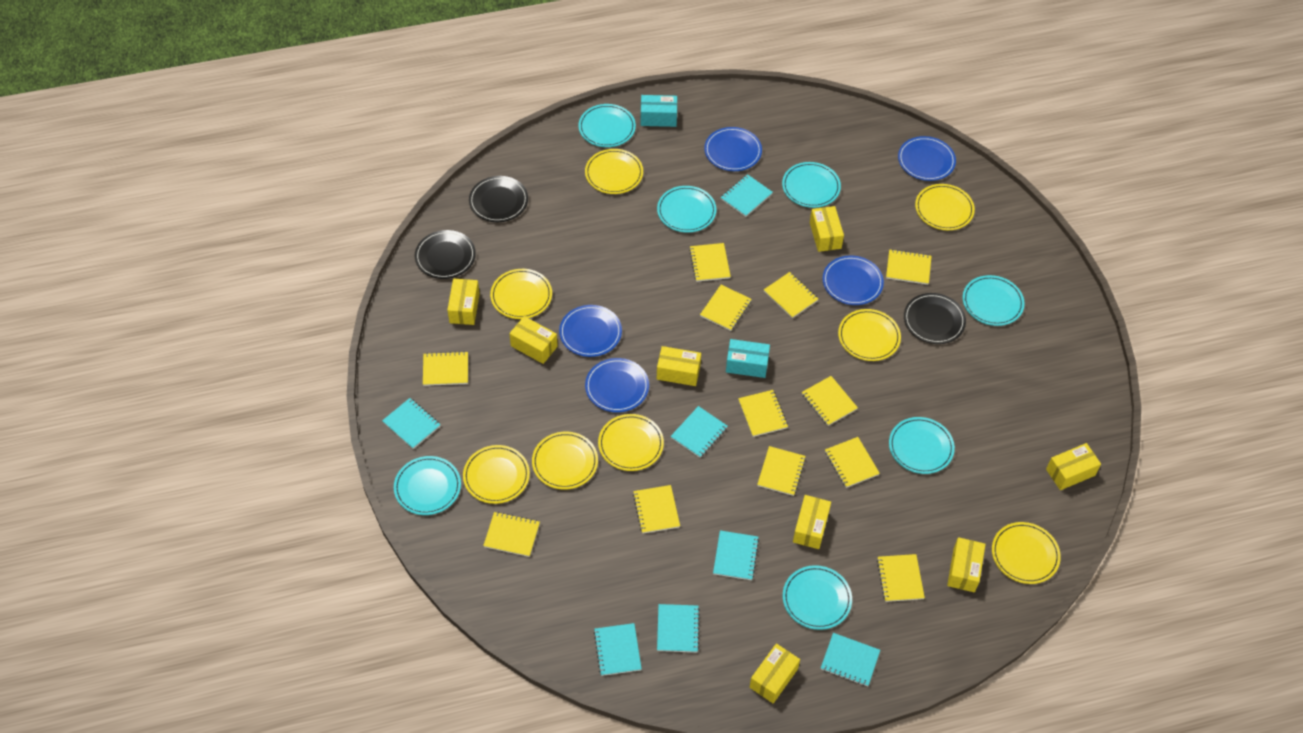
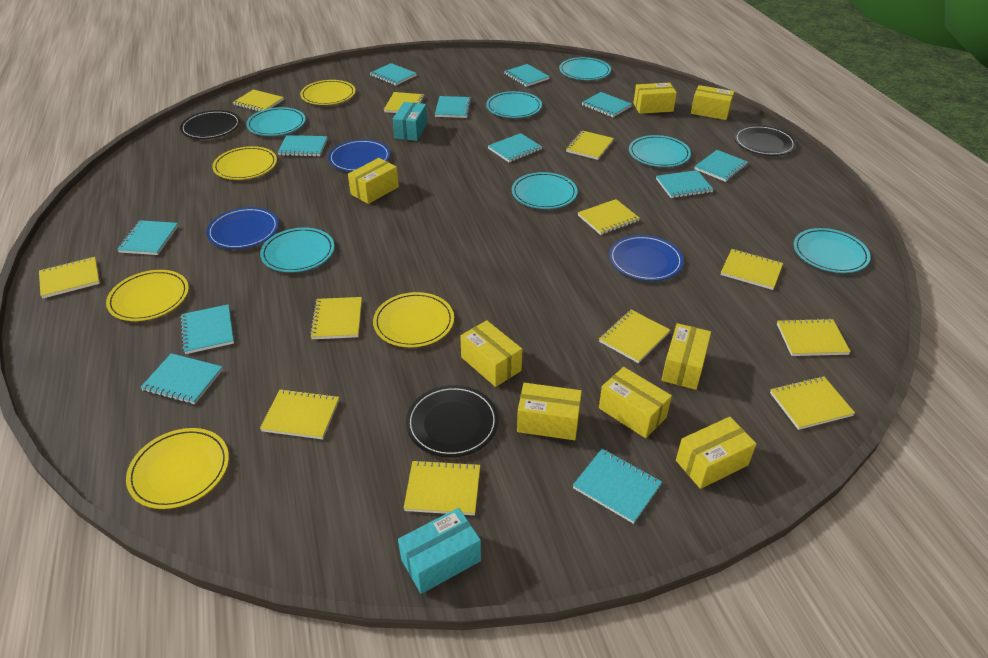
blue plate: 5 -> 3
turquoise notebook: 7 -> 12
yellow plate: 8 -> 5

